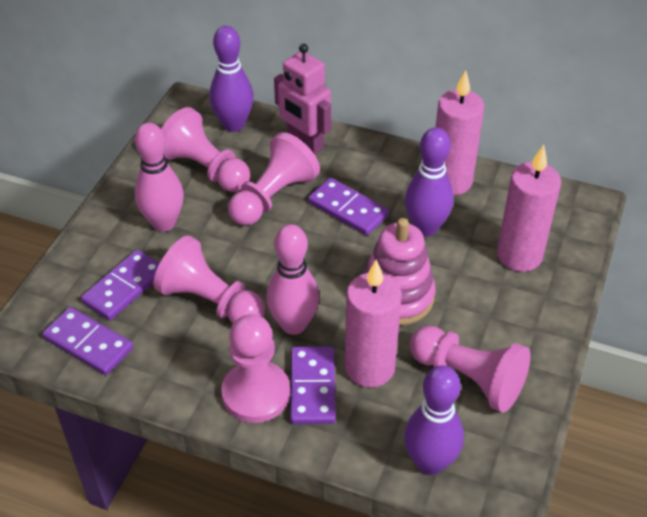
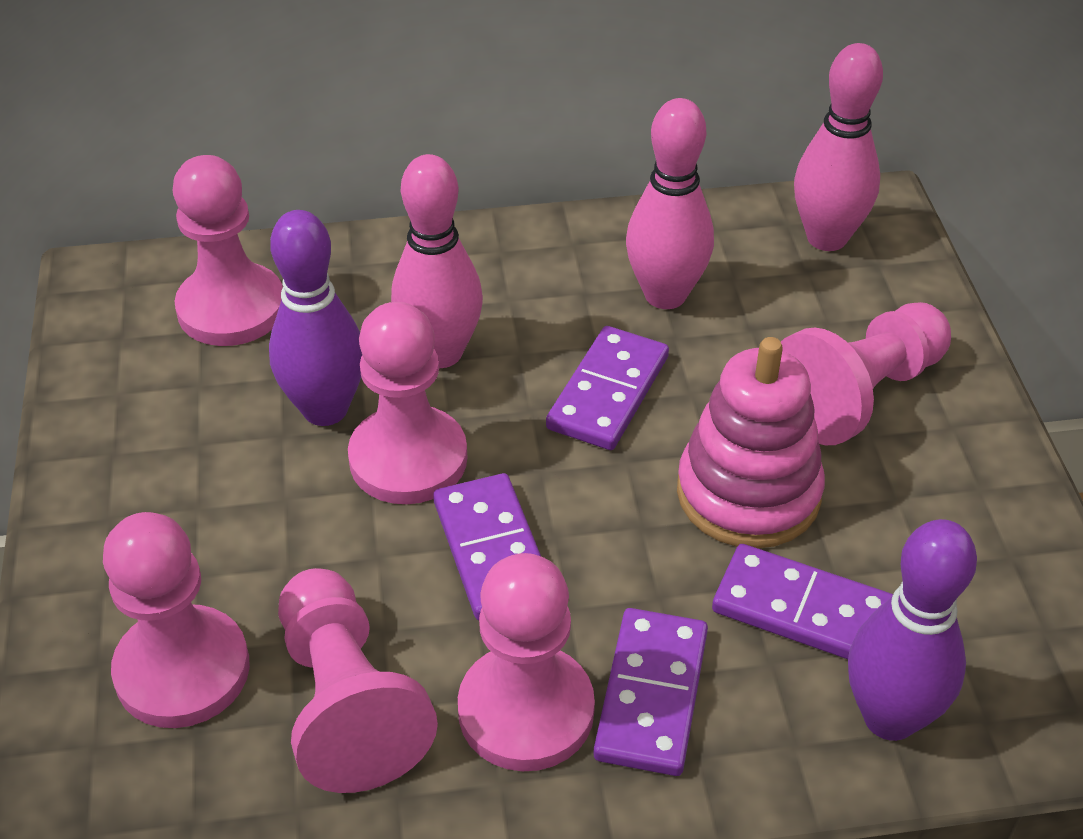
pink bowling pin: 2 -> 3
pink candle: 3 -> 0
pink pawn: 5 -> 6
pink robot: 1 -> 0
purple bowling pin: 3 -> 2

